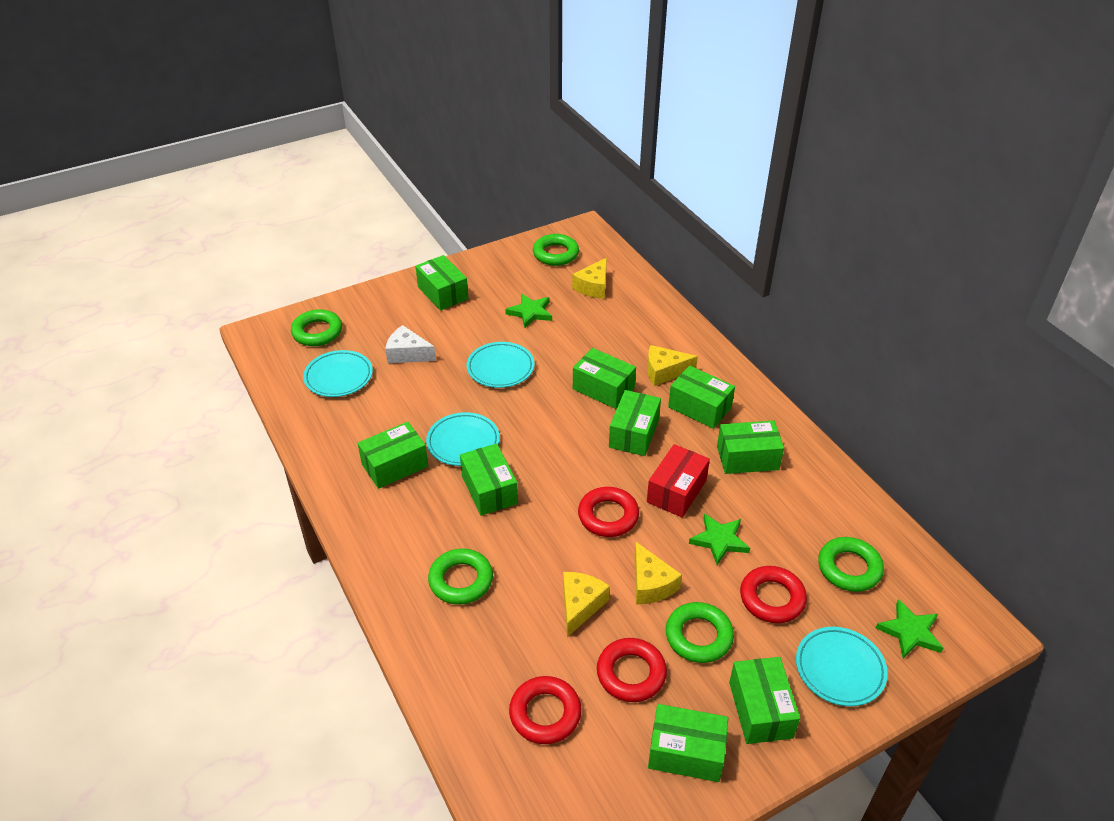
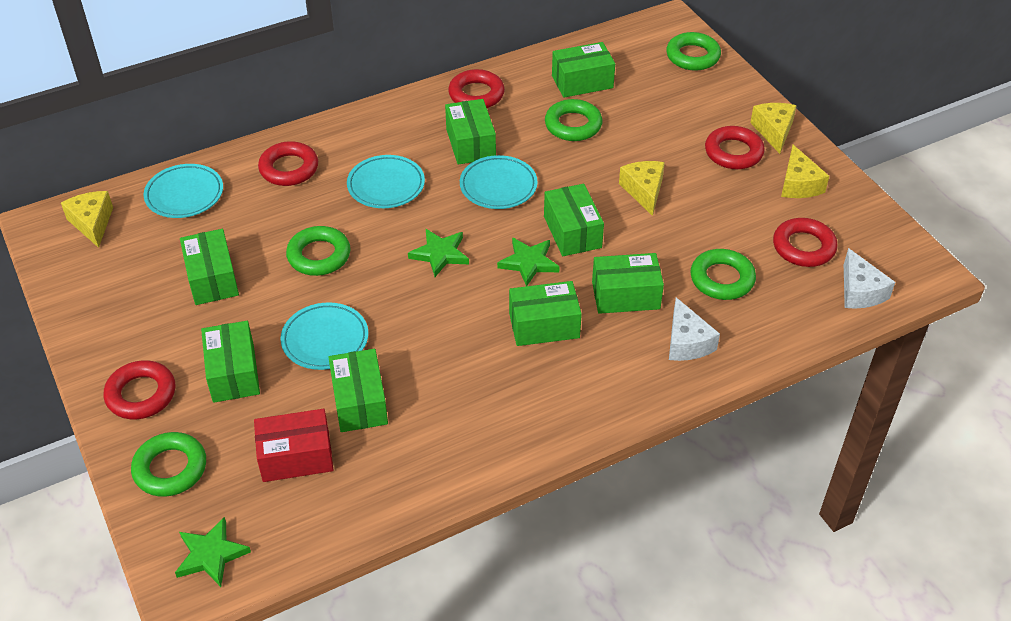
green box: 9 -> 8
red ring: 4 -> 5
white cheese: 1 -> 2

